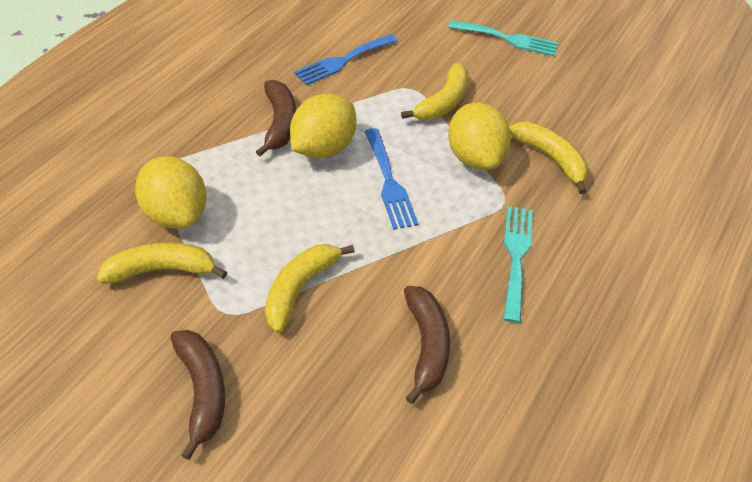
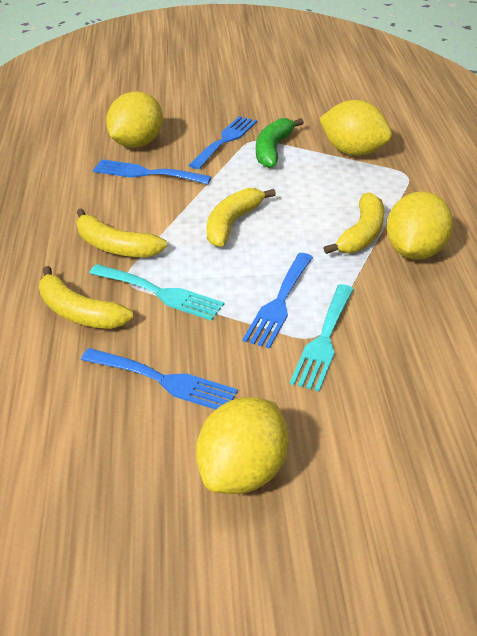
blue fork: 2 -> 4
brown banana: 3 -> 0
green banana: 0 -> 1
yellow lemon: 3 -> 4

